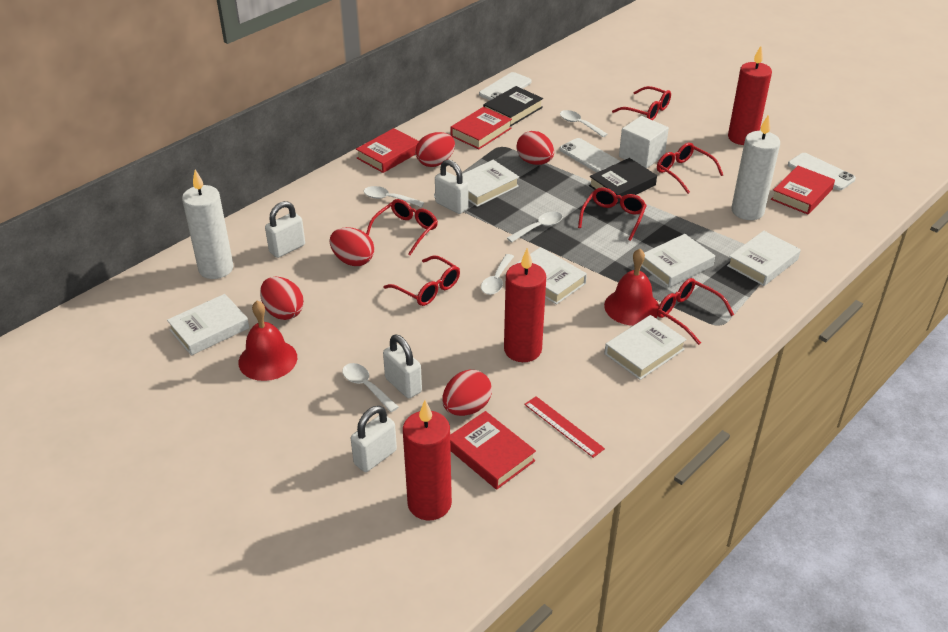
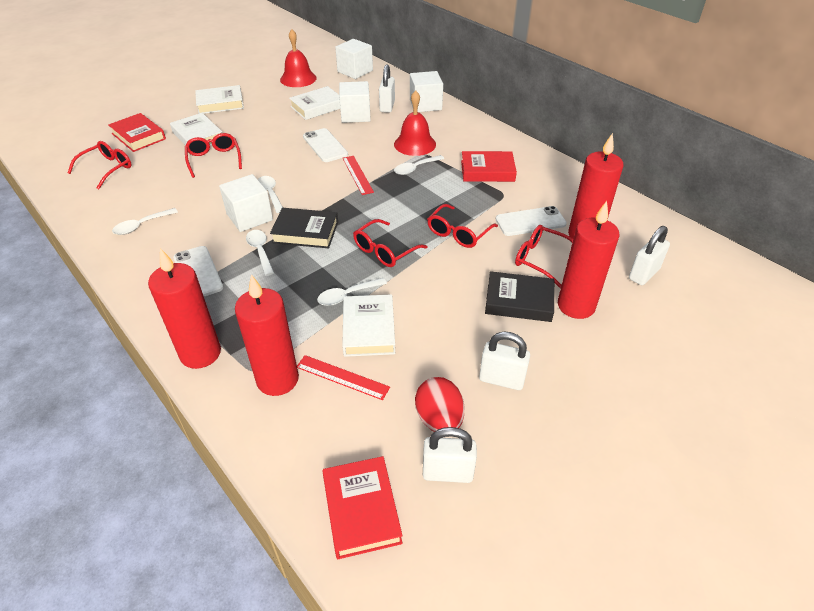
red book: 4 -> 3
red candle: 3 -> 4
red egg: 5 -> 1
red glasses: 6 -> 5
red ruler: 1 -> 2
white book: 6 -> 4
white candle: 2 -> 0
white cube: 1 -> 4

